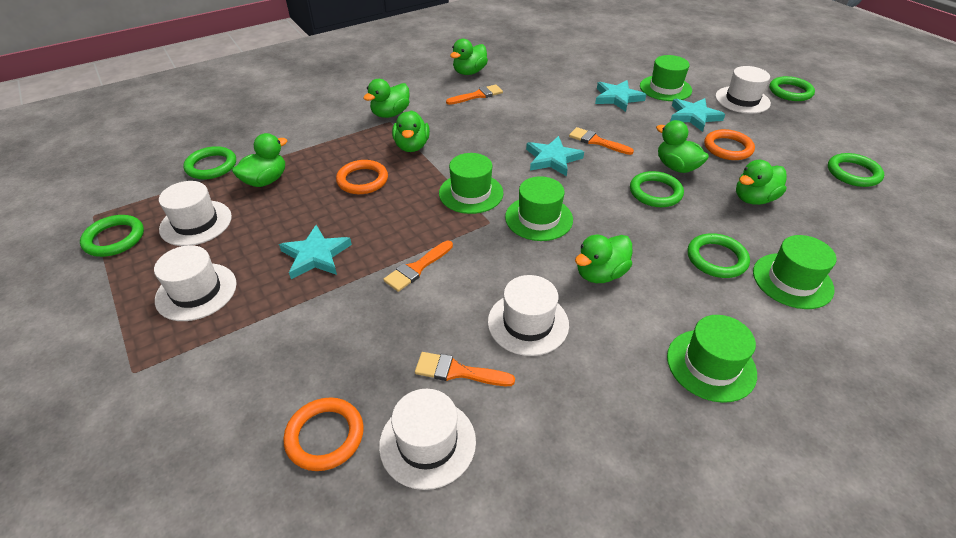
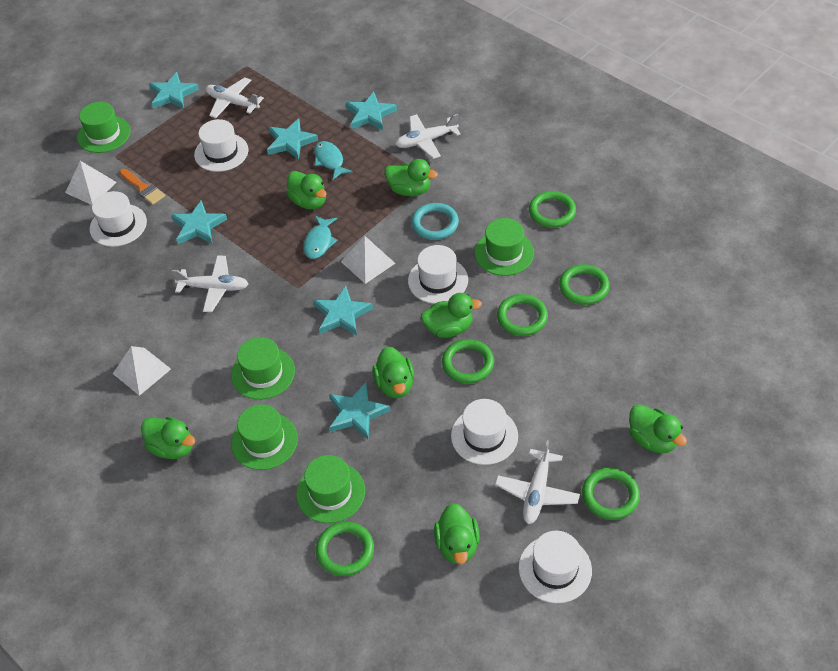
orange brush: 4 -> 1
orange ring: 3 -> 0
turquoise fish: 0 -> 2
turquoise ring: 0 -> 1
turquoise star: 4 -> 6
white plane: 0 -> 4
white pyramid: 0 -> 3

